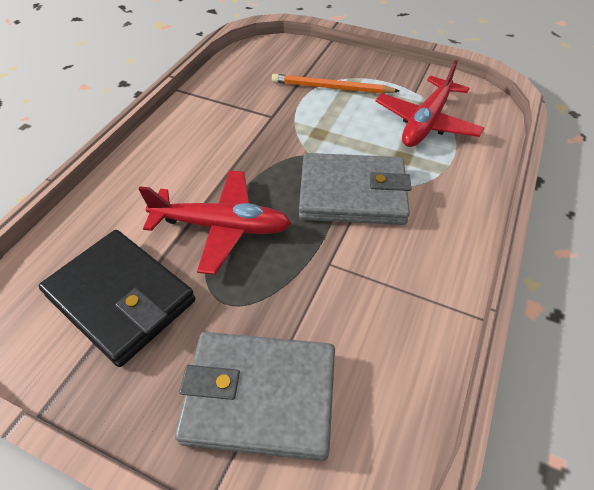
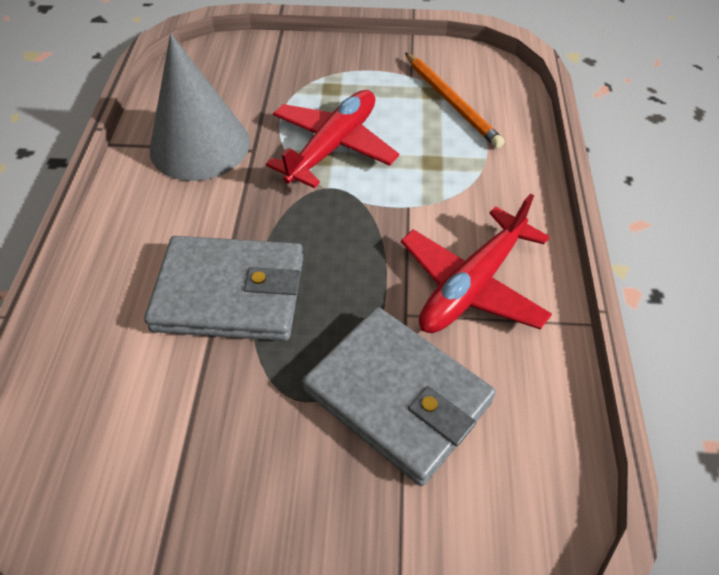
black wallet: 1 -> 0
grey cone: 0 -> 1

